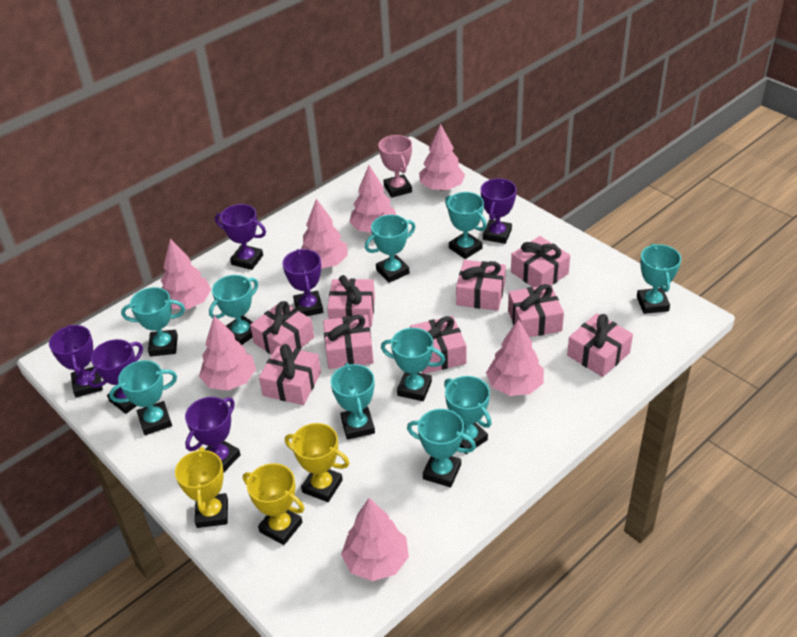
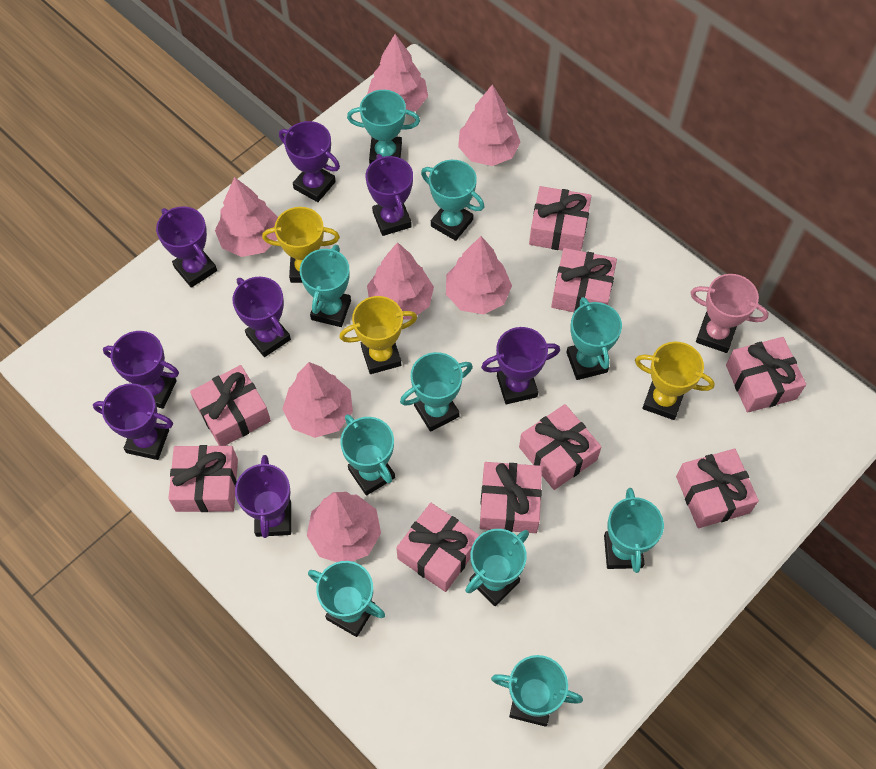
purple trophy: 6 -> 8

